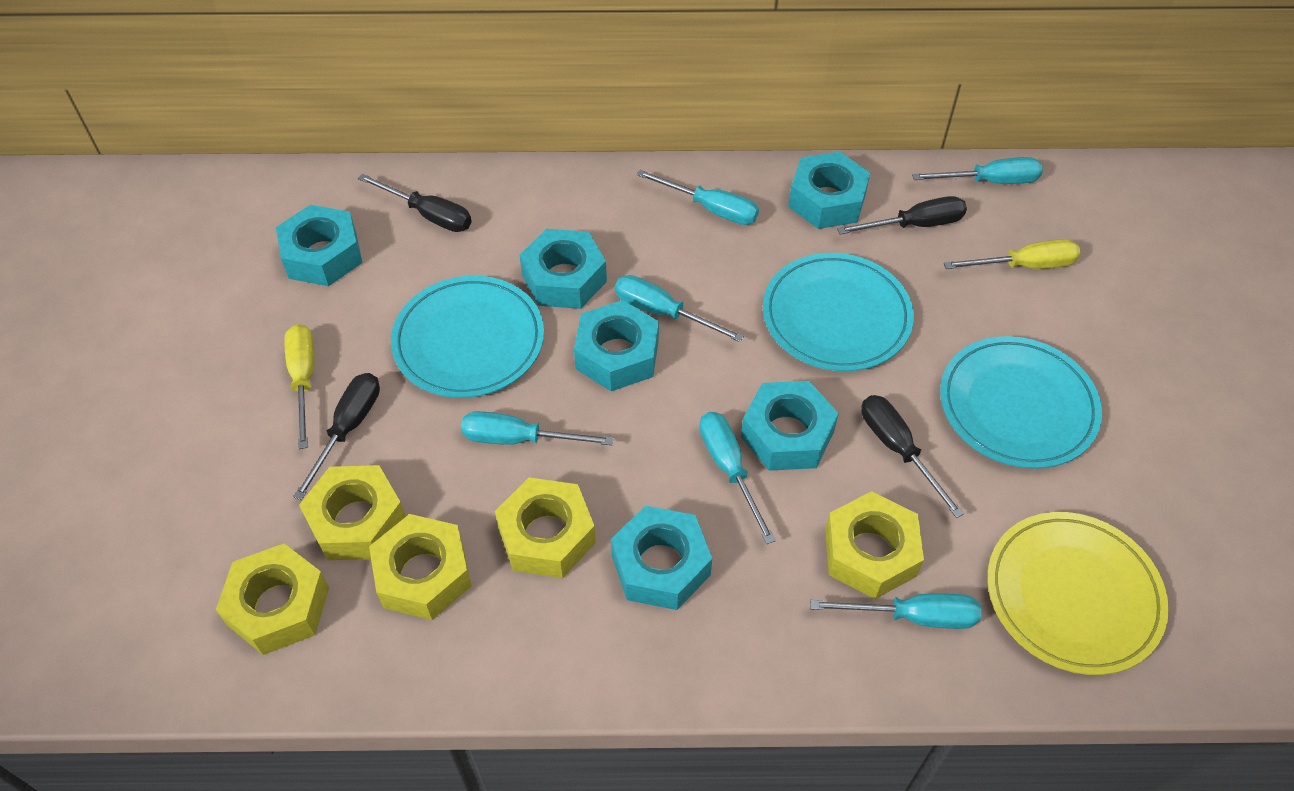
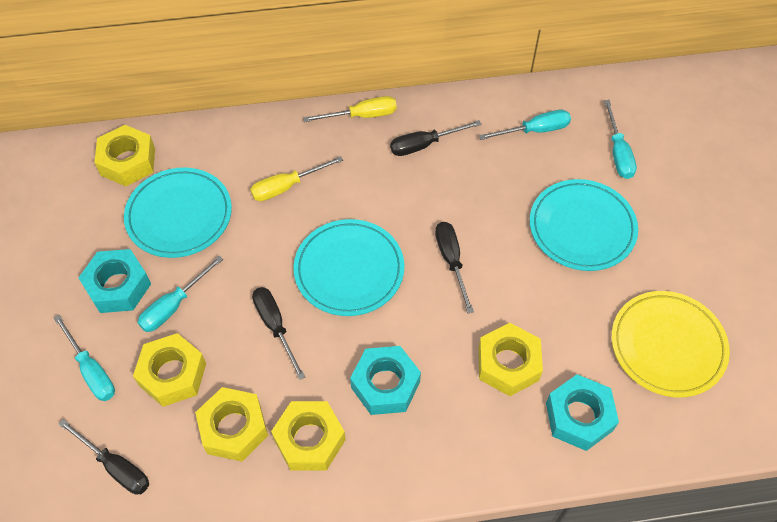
turquoise nut: 6 -> 3
turquoise screwdriver: 6 -> 4

